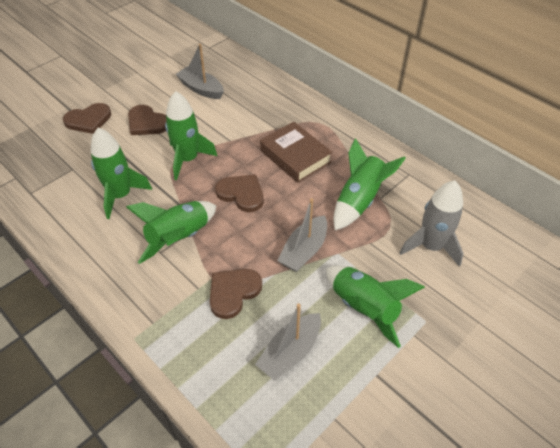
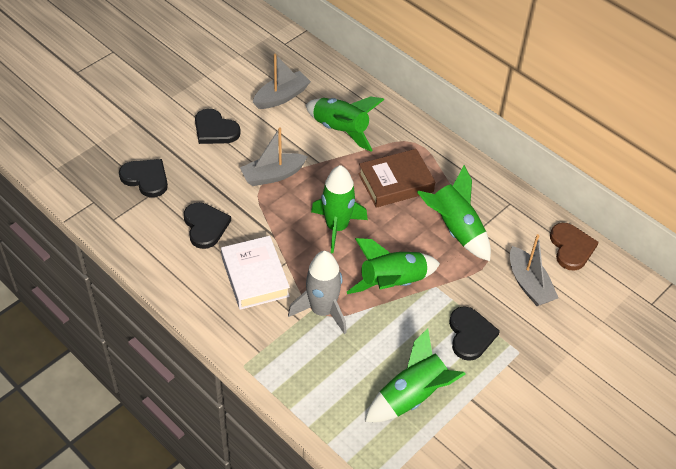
black heart: 0 -> 4
brown heart: 4 -> 1
white book: 0 -> 1

